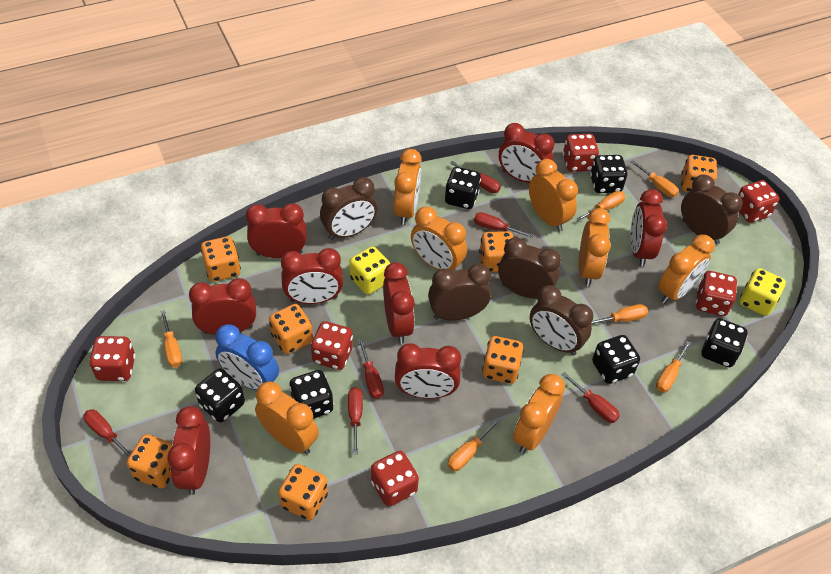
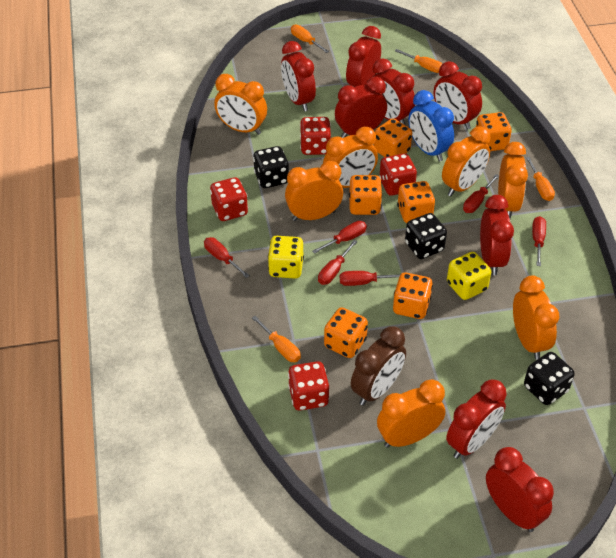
black dice: 6 -> 3
brown clock: 5 -> 1
orange dice: 7 -> 6
orange screwdriver: 6 -> 4
red dice: 6 -> 4

